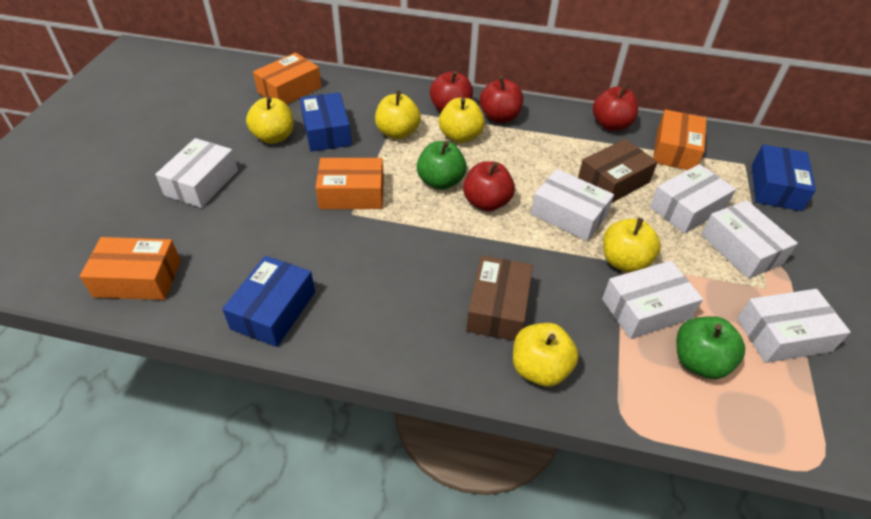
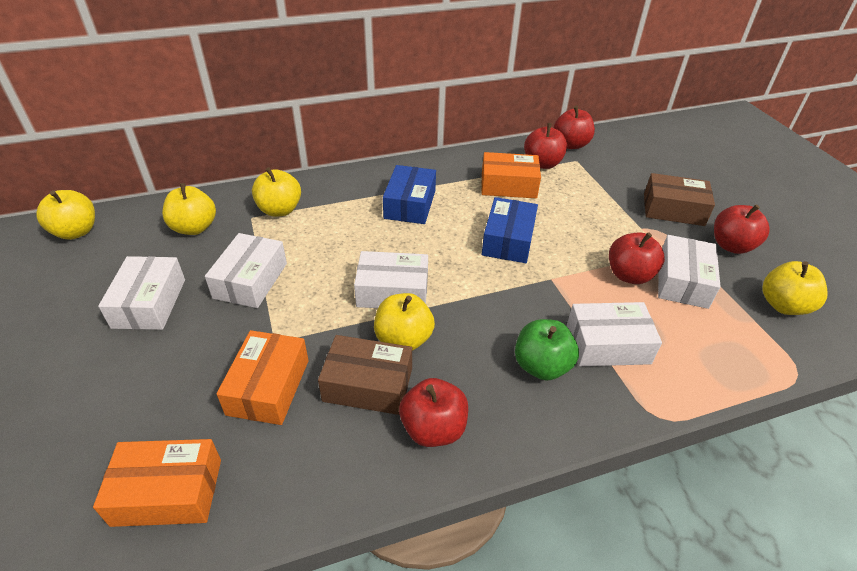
blue box: 3 -> 2
green apple: 2 -> 1
orange box: 4 -> 3
red apple: 4 -> 5
white box: 6 -> 5

